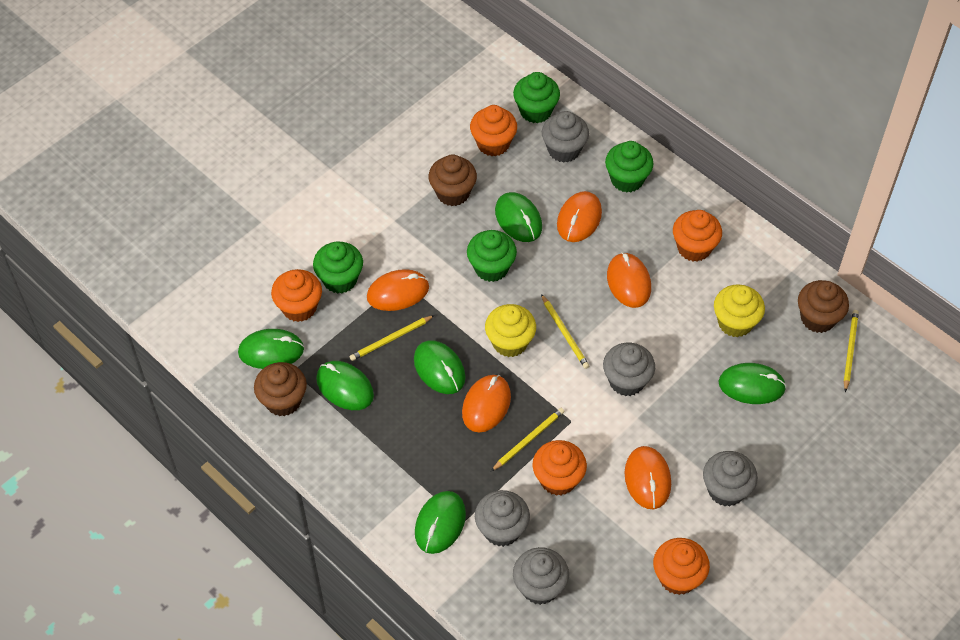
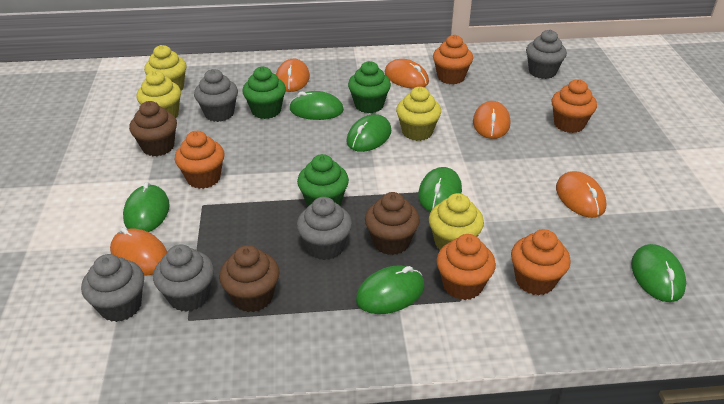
green cupcake: 4 -> 3
yellow cupcake: 2 -> 4
yellow pencil: 4 -> 0

